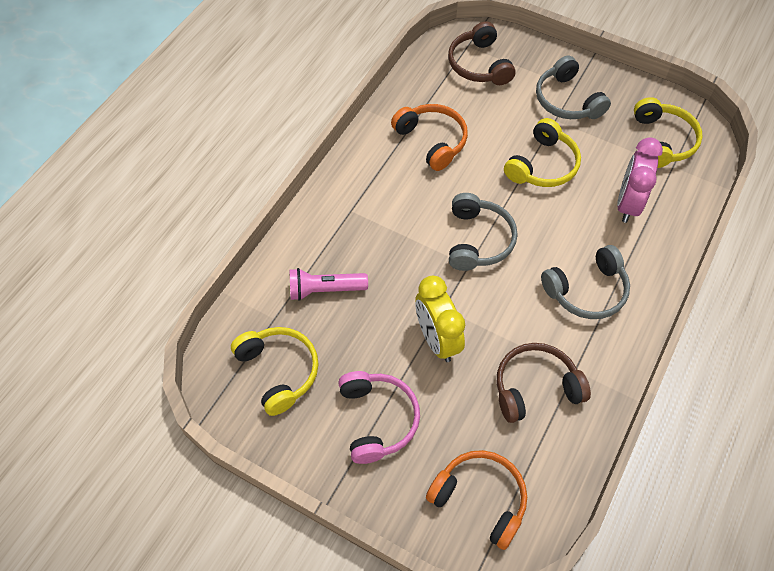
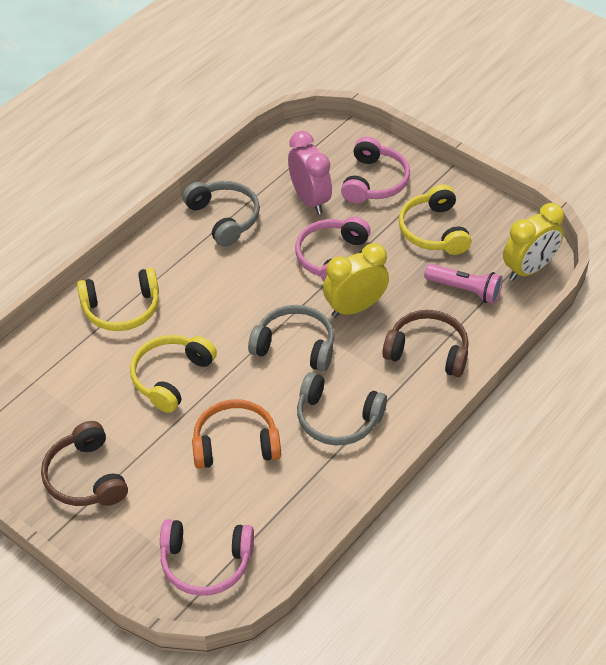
orange headphones: 2 -> 1
pink headphones: 1 -> 3
yellow clock: 1 -> 2

